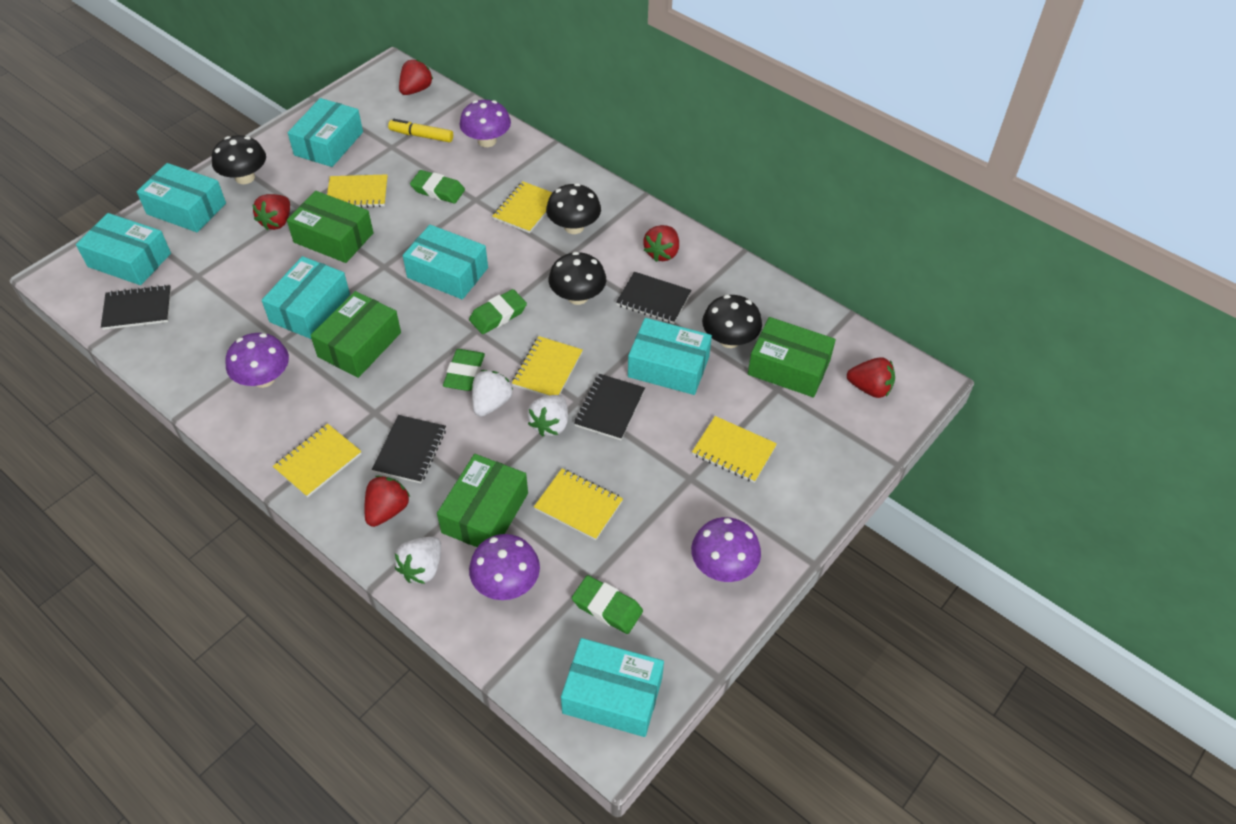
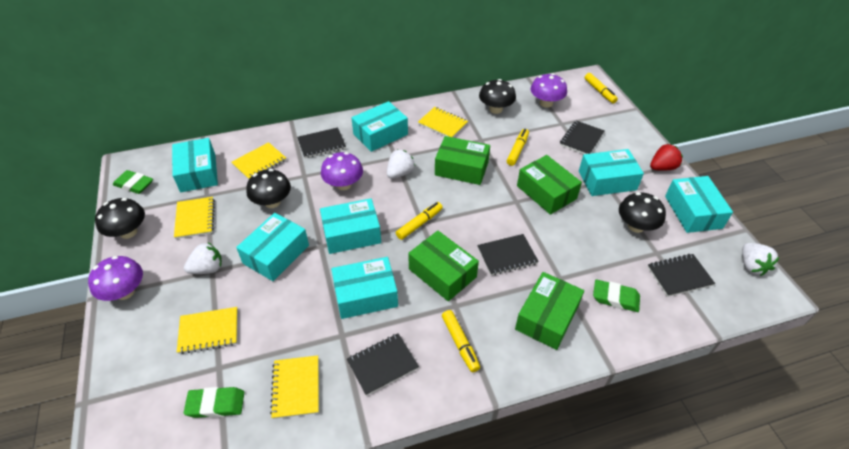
black notebook: 4 -> 5
green eraser: 4 -> 3
purple mushroom: 4 -> 3
red strawberry: 5 -> 1
yellow marker: 1 -> 4
yellow notebook: 6 -> 5

